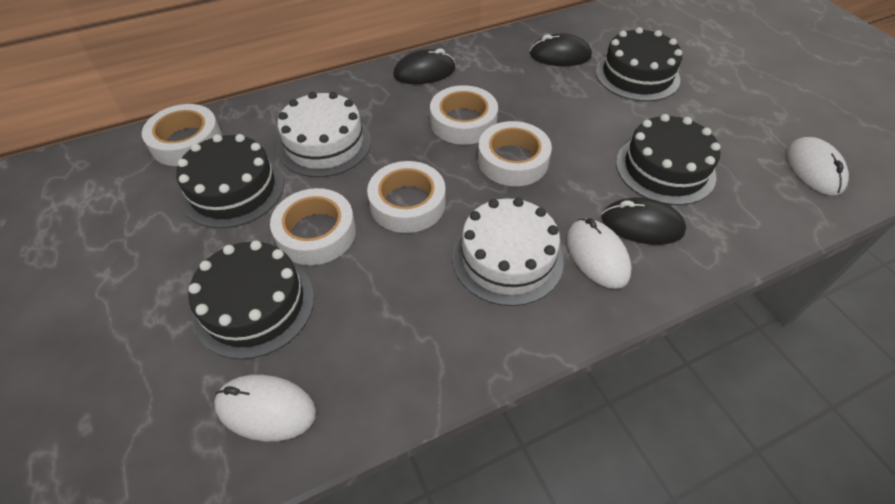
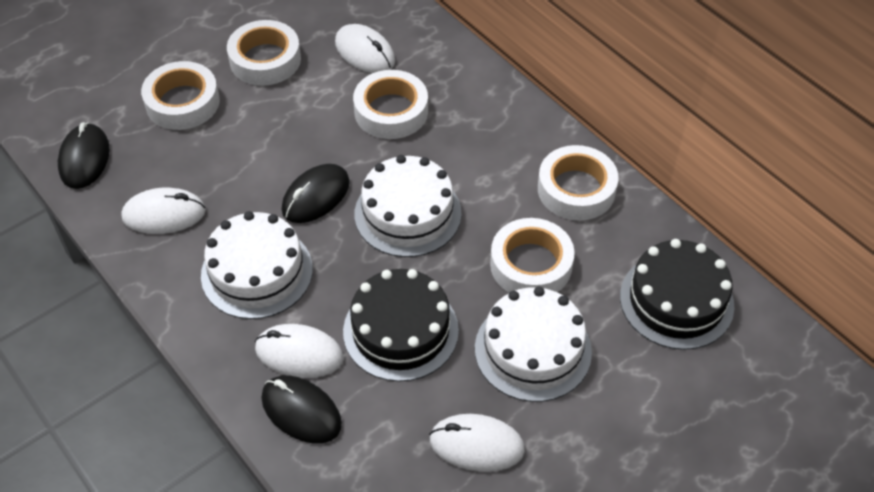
black cake: 4 -> 2
white cake: 2 -> 3
white mouse: 3 -> 4

